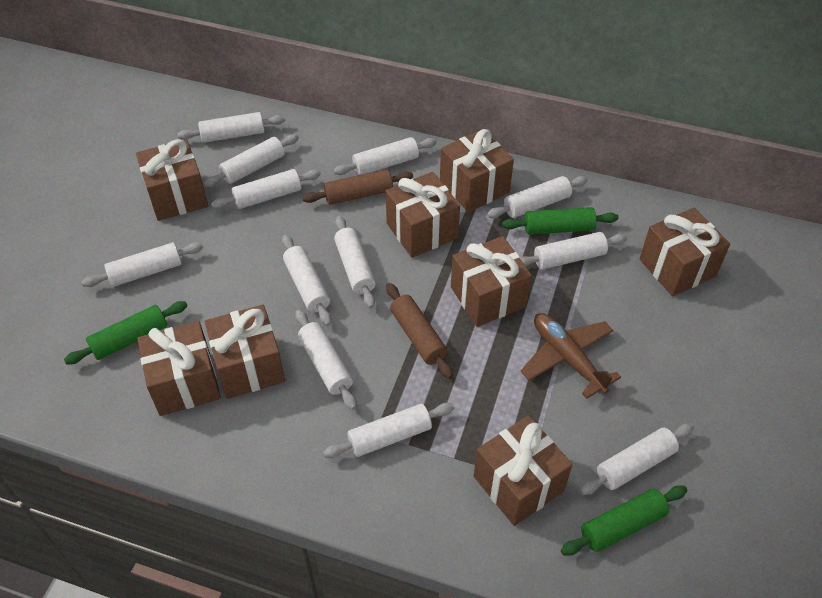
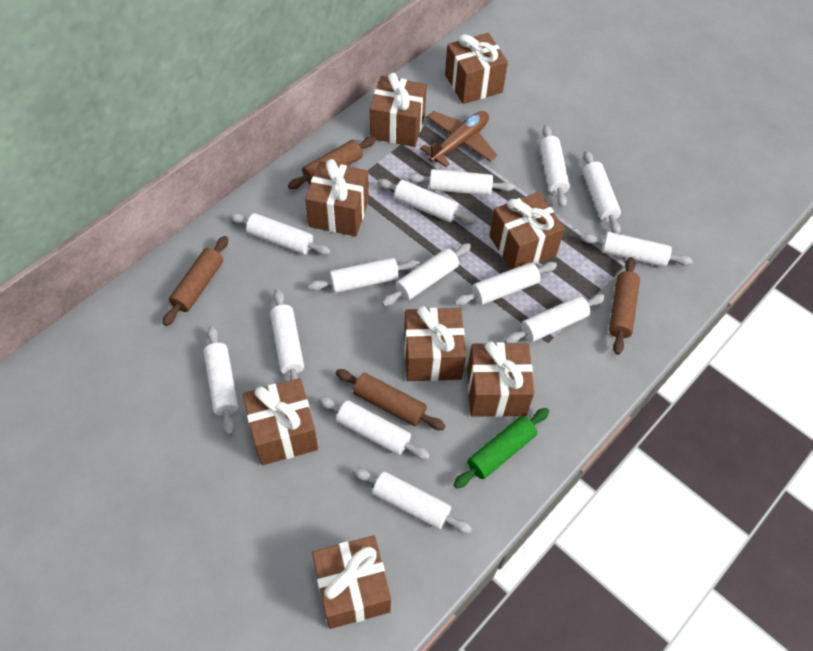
brown rolling pin: 2 -> 4
green rolling pin: 3 -> 1
white rolling pin: 12 -> 14

